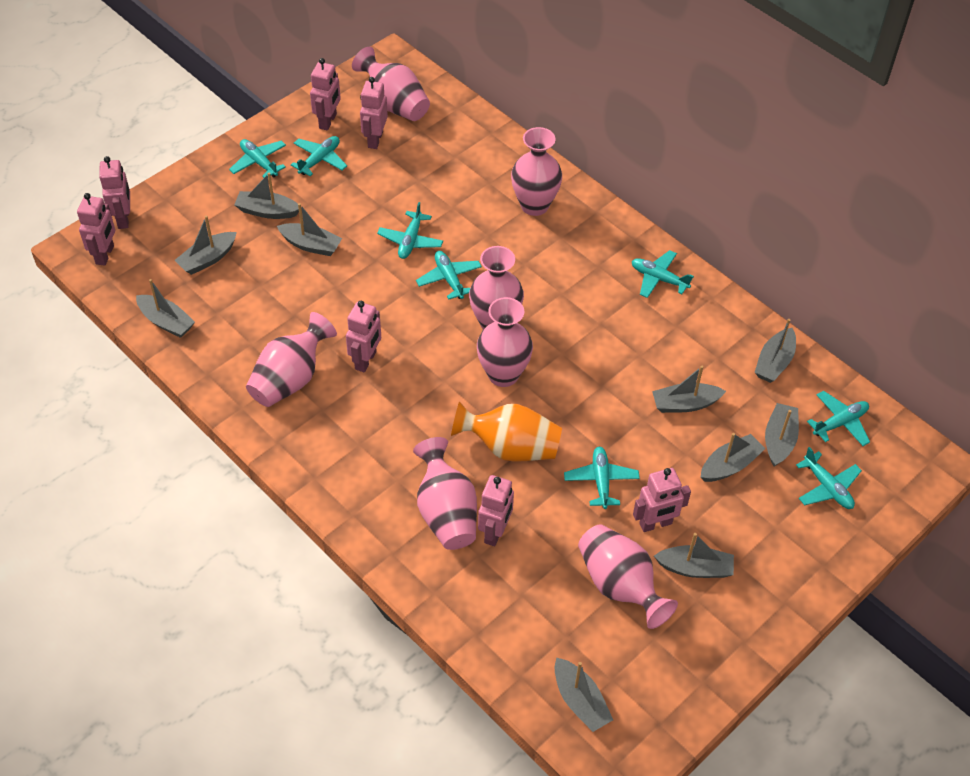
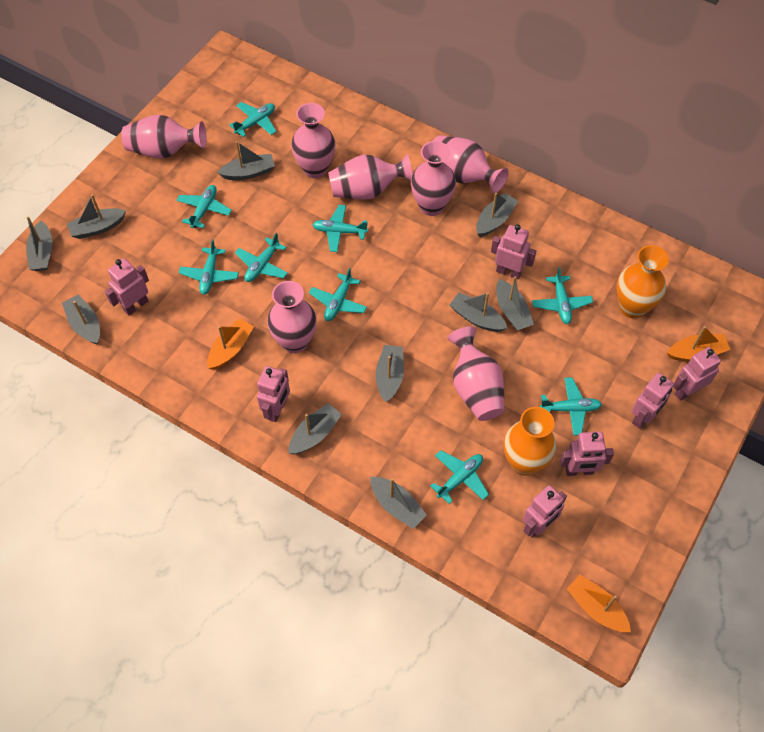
orange boat: 0 -> 3
orange vase: 1 -> 2
turquoise plane: 8 -> 9

